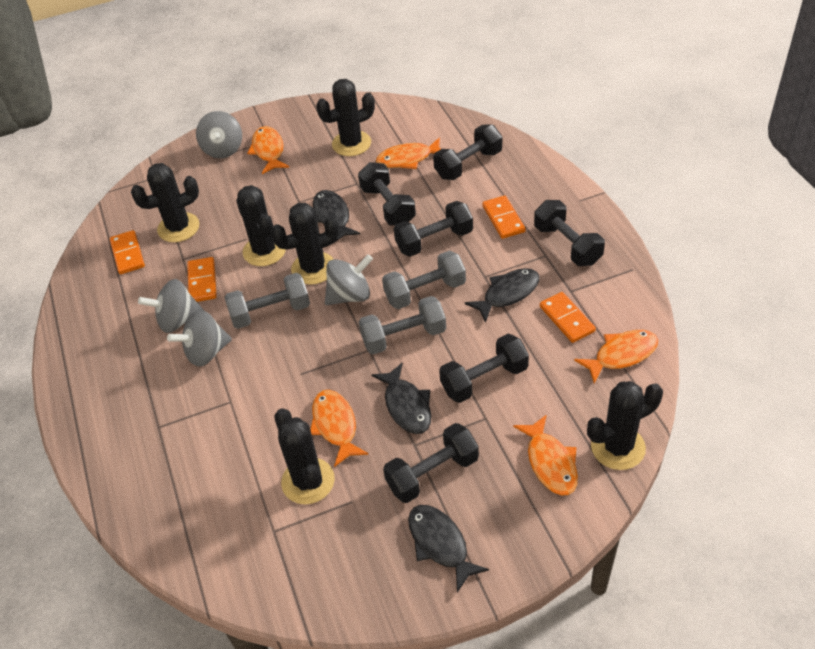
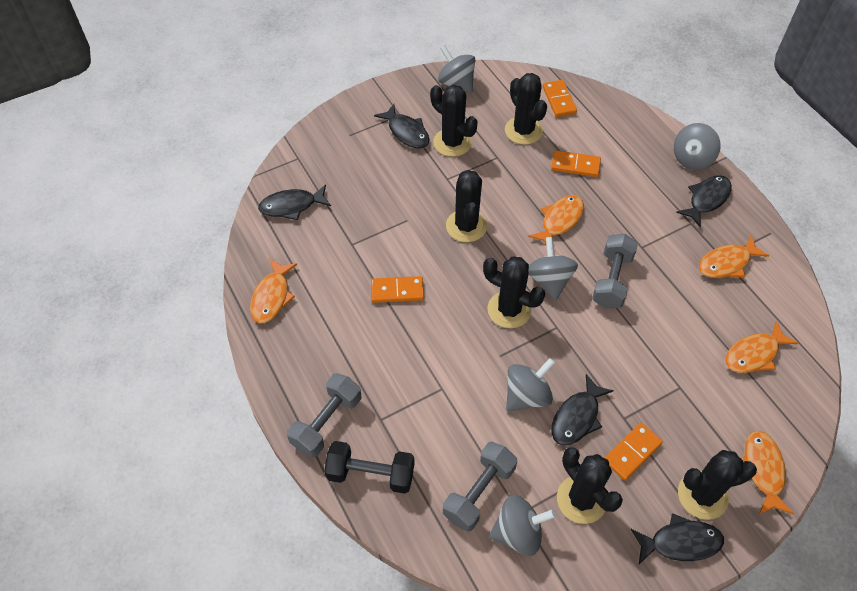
black dumbbell: 6 -> 1
black fish: 4 -> 5
grey spinning top: 4 -> 5

